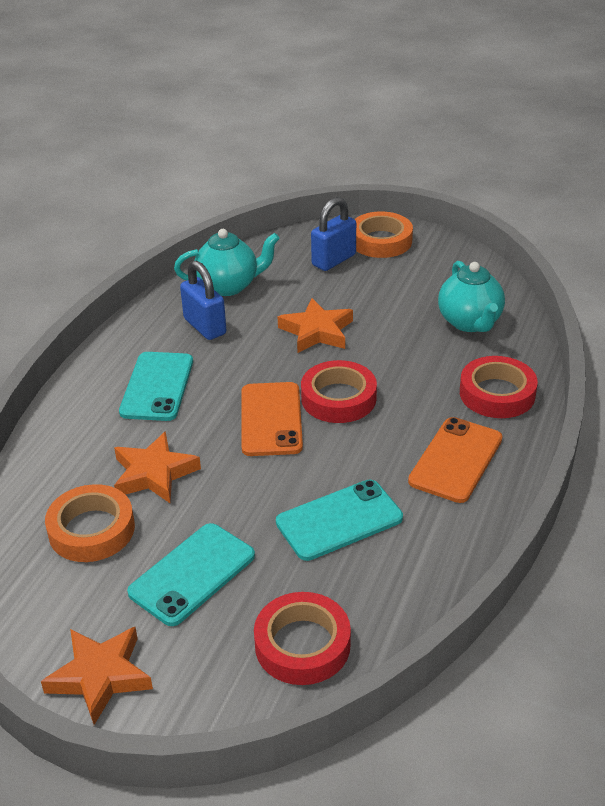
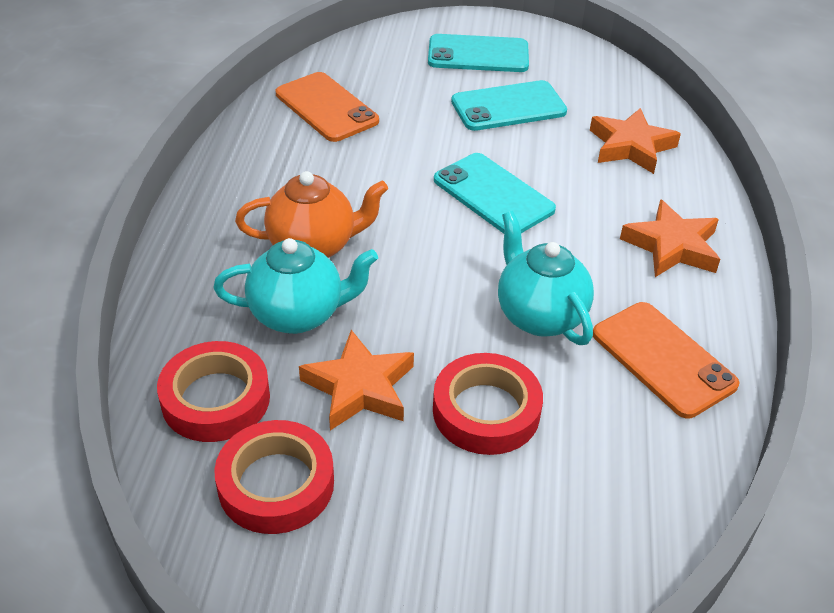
blue padlock: 2 -> 0
orange tape: 2 -> 0
orange teapot: 0 -> 1

